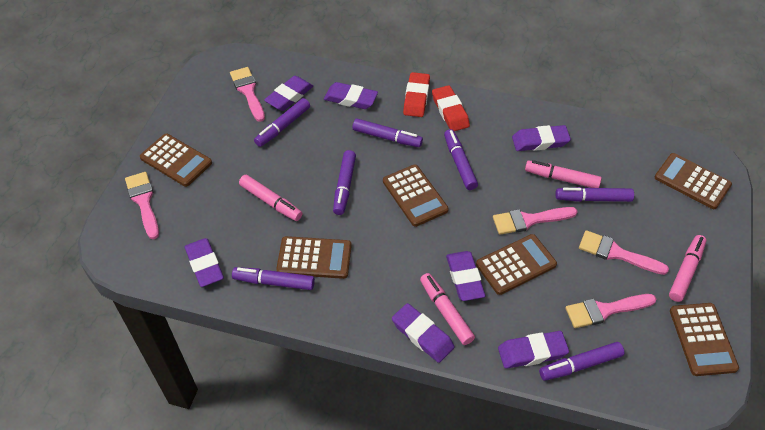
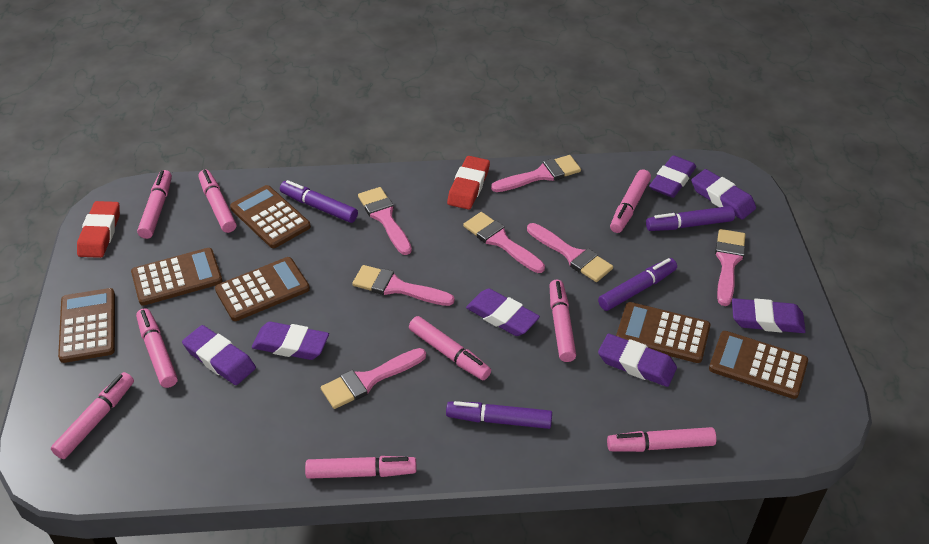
pink brush: 5 -> 7
pink marker: 4 -> 9
purple marker: 7 -> 4

